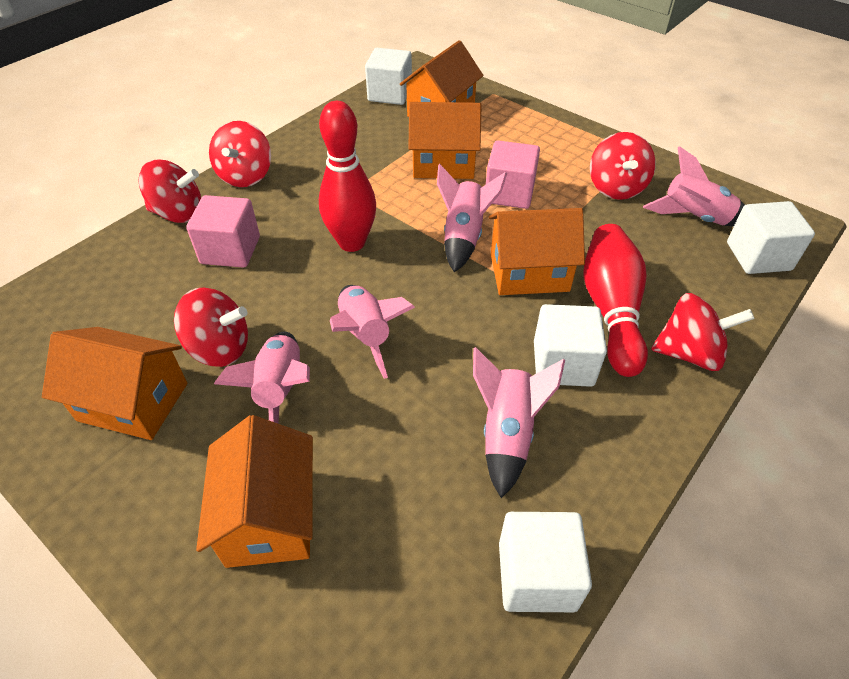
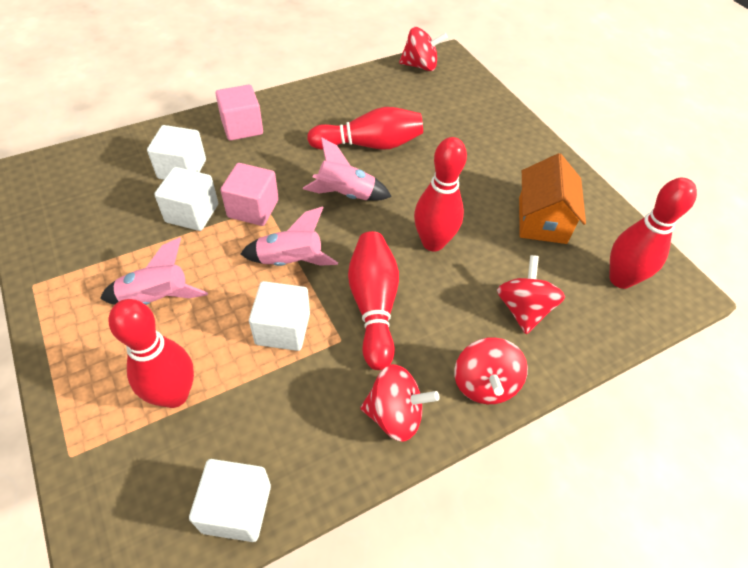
orange house: 5 -> 1
pink rocket: 5 -> 3
red bowling pin: 2 -> 5
red spinning top: 5 -> 4

